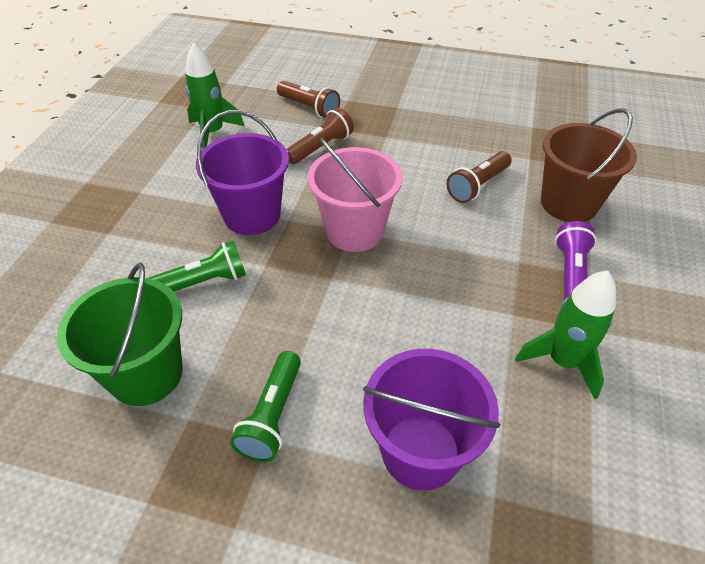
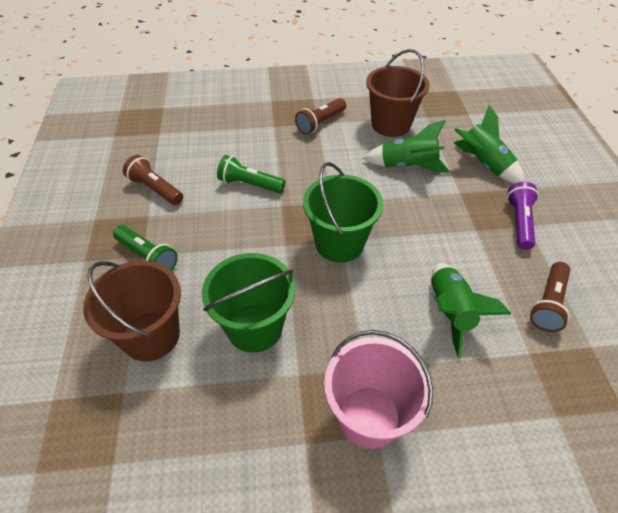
brown bucket: 1 -> 2
green bucket: 1 -> 2
green rocket: 2 -> 3
purple bucket: 2 -> 0

